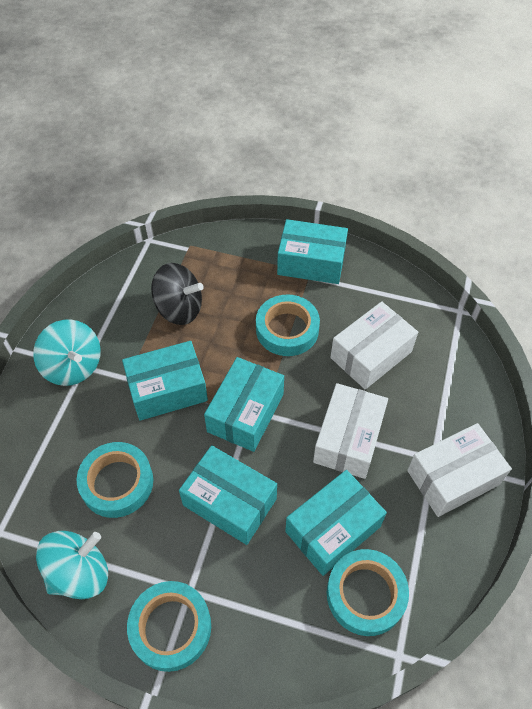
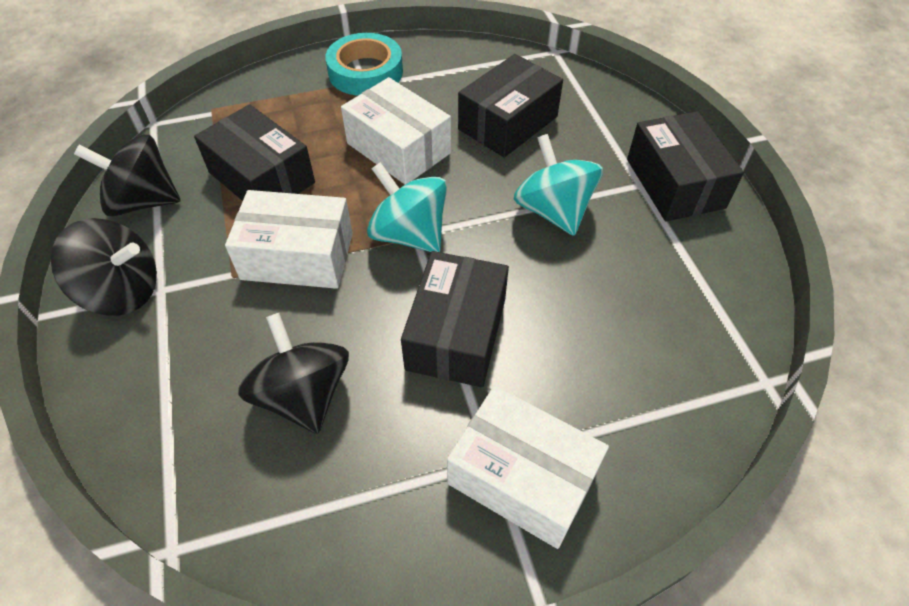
black box: 0 -> 4
black spinning top: 1 -> 3
turquoise box: 5 -> 0
turquoise tape: 4 -> 1

